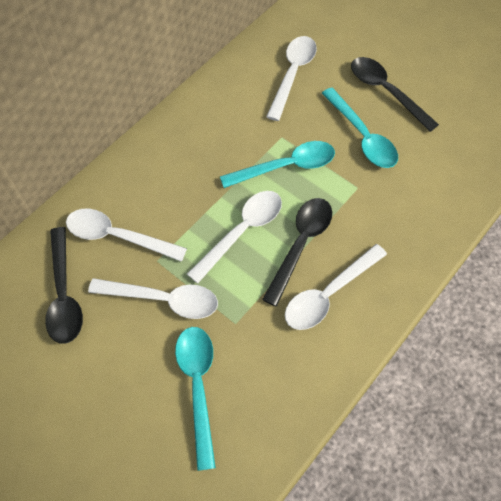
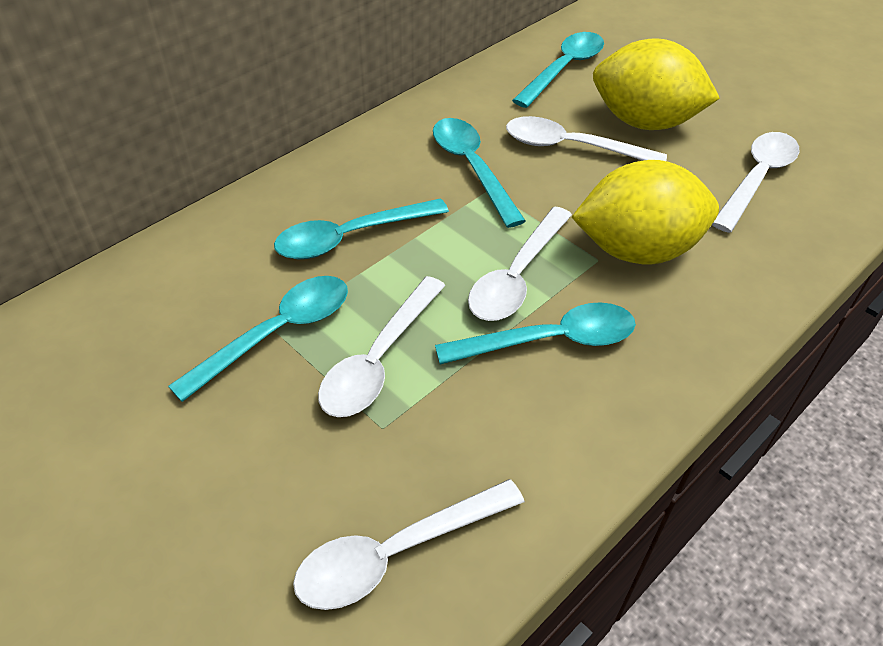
black spoon: 3 -> 0
turquoise spoon: 3 -> 5
yellow lemon: 0 -> 2

